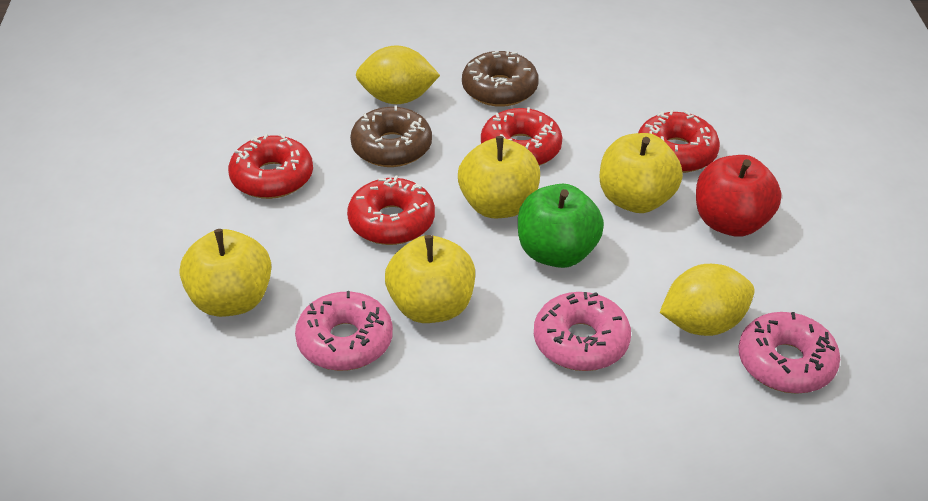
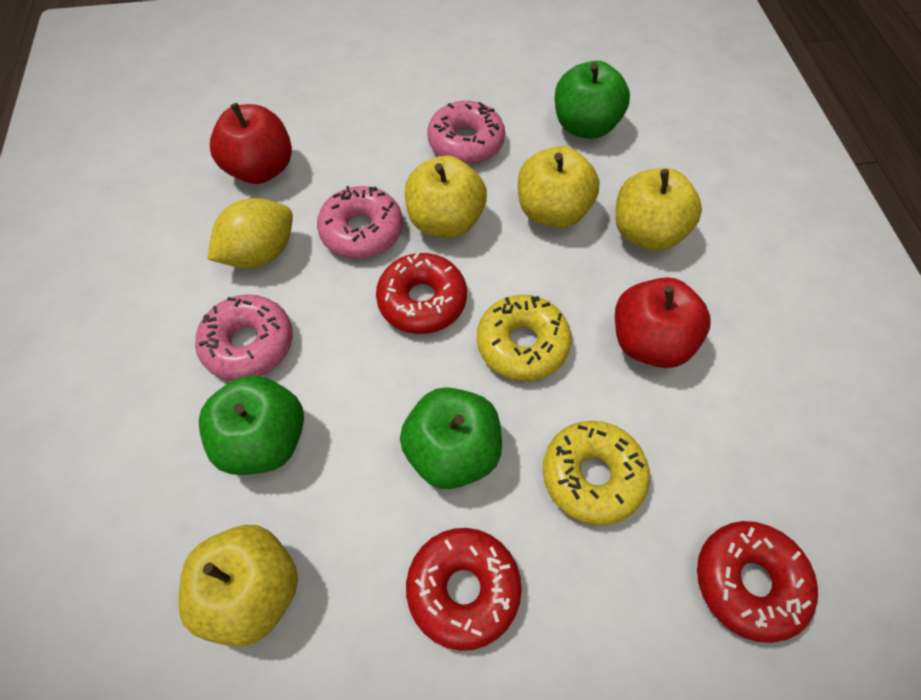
brown donut: 2 -> 0
green apple: 1 -> 3
red apple: 1 -> 2
red donut: 4 -> 3
yellow donut: 0 -> 2
yellow lemon: 2 -> 1

